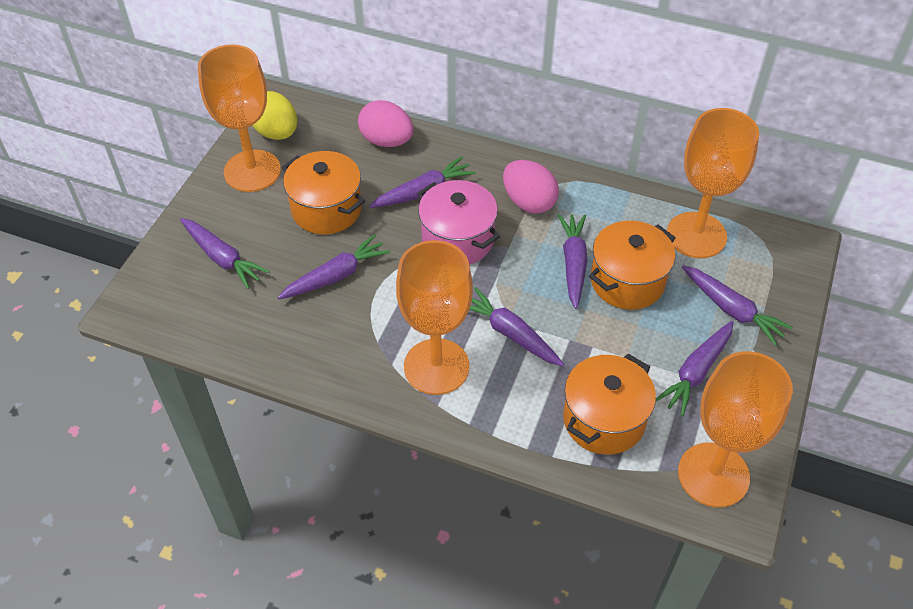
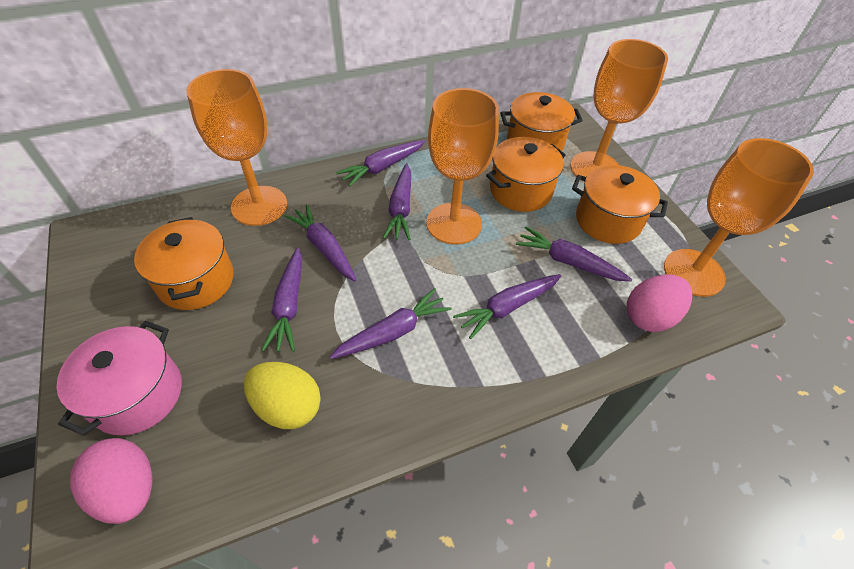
orange pot: 3 -> 4

